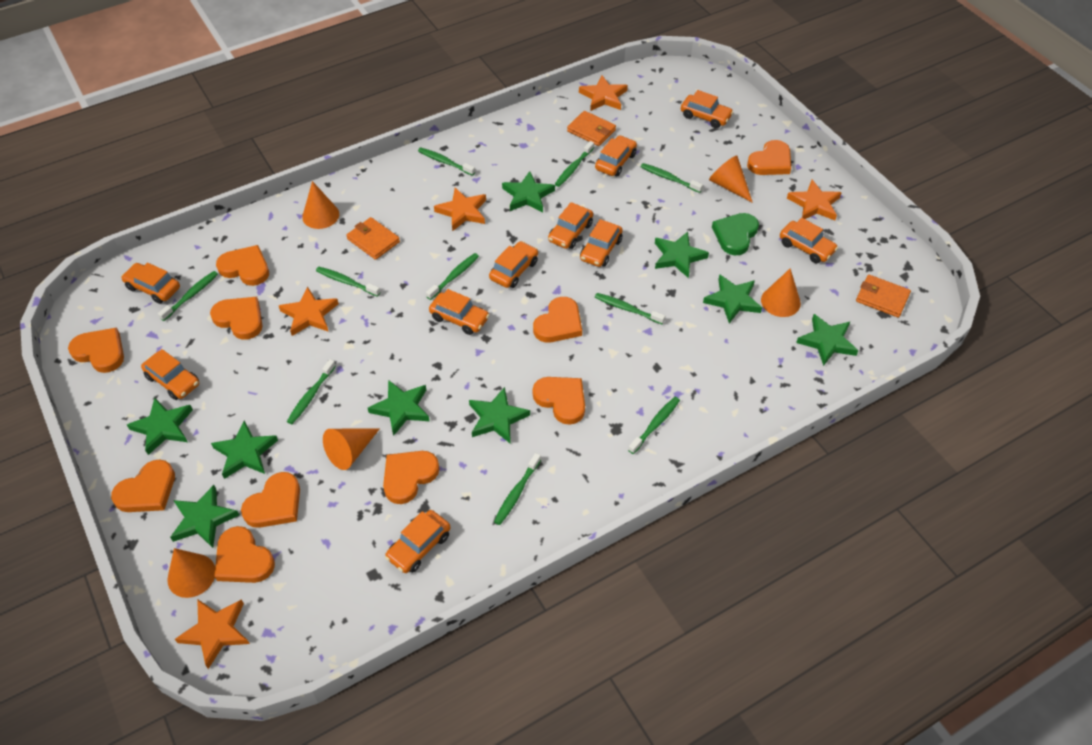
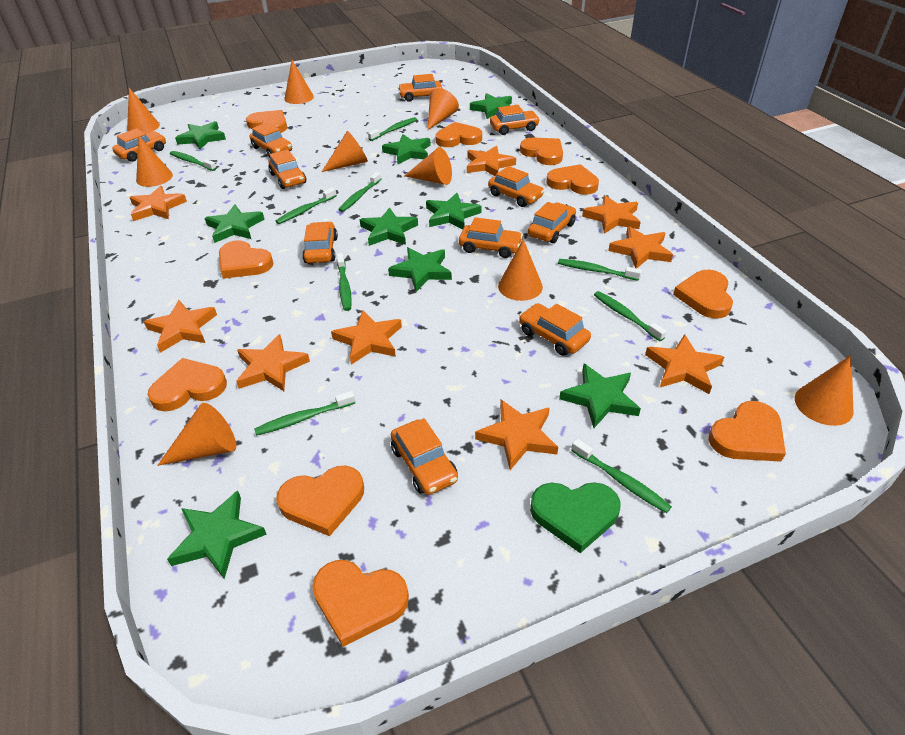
green toothbrush: 10 -> 9
orange car: 10 -> 11
orange cone: 5 -> 9
orange star: 5 -> 9
orange wallet: 3 -> 0

